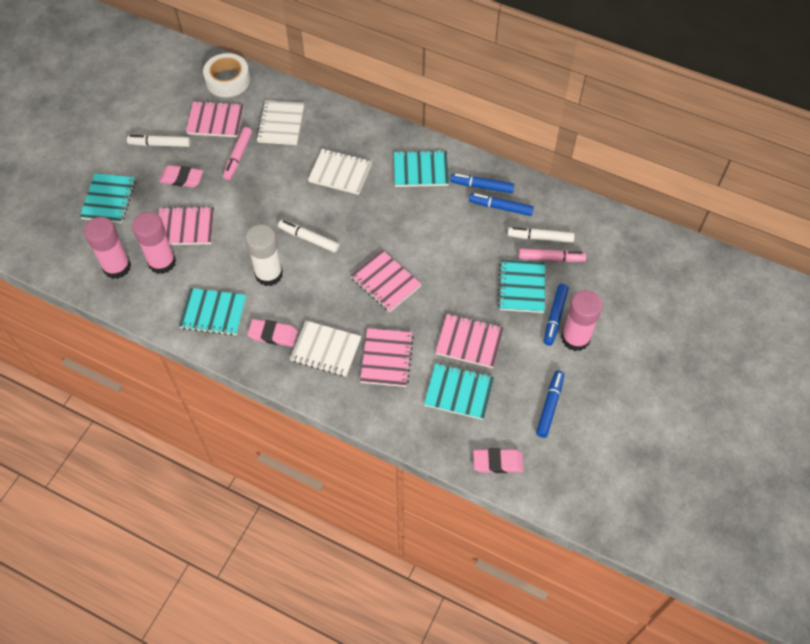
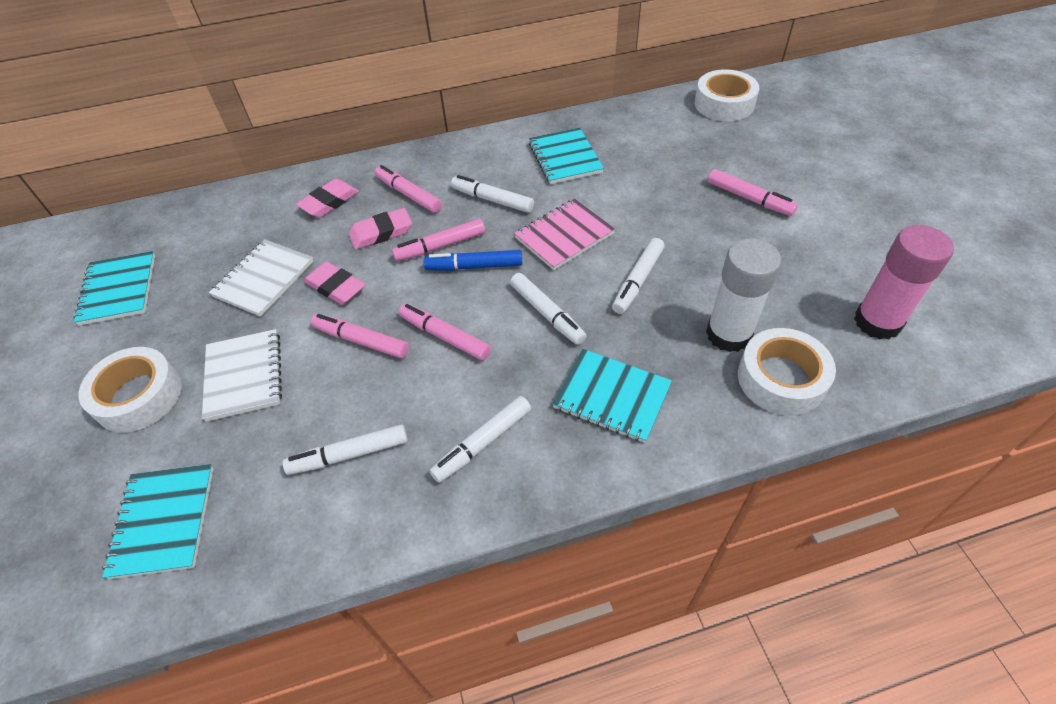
blue marker: 4 -> 1
pink glue stick: 3 -> 1
pink marker: 2 -> 5
pink notebook: 5 -> 1
turquoise notebook: 5 -> 4
white marker: 3 -> 5
white notebook: 3 -> 2
white tape: 1 -> 3

